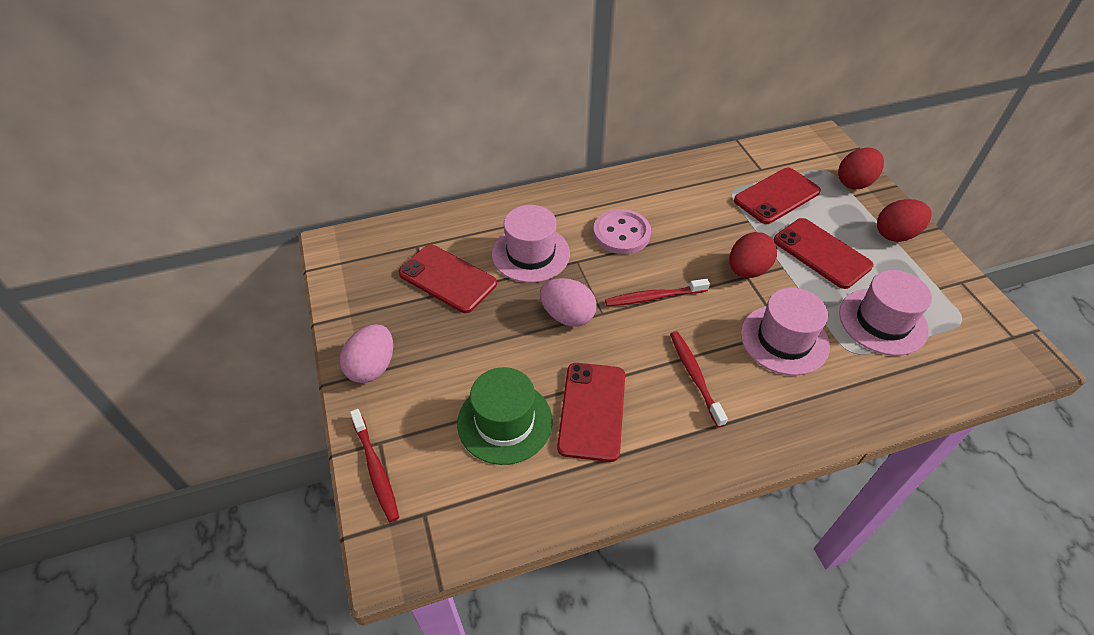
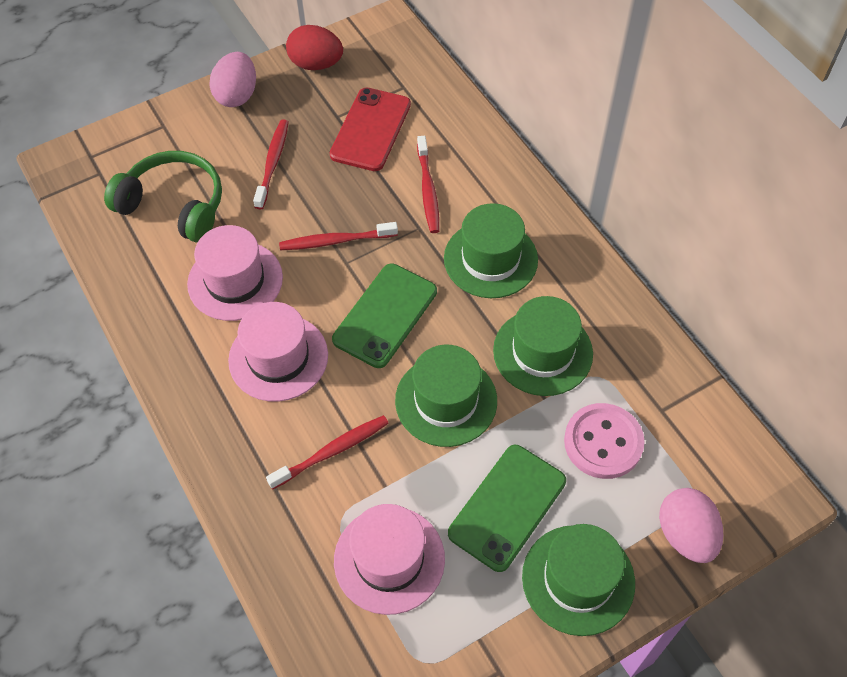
green hat: 1 -> 4
green headphones: 0 -> 1
green phone: 0 -> 2
red egg: 3 -> 1
red phone: 4 -> 1
red toothbrush: 3 -> 4

